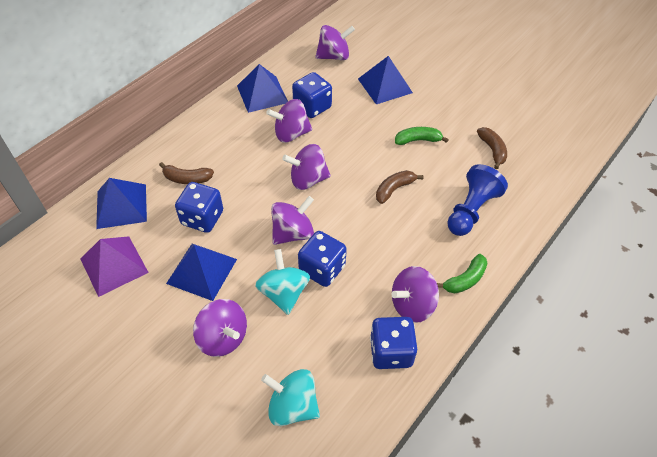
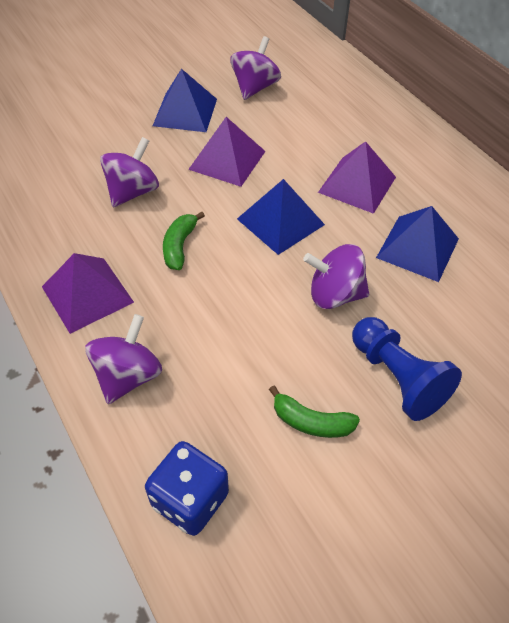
blue dice: 4 -> 1
blue pyramid: 4 -> 3
brown banana: 3 -> 0
purple pyramid: 1 -> 3
purple spinning top: 6 -> 4
turquoise spinning top: 2 -> 0

